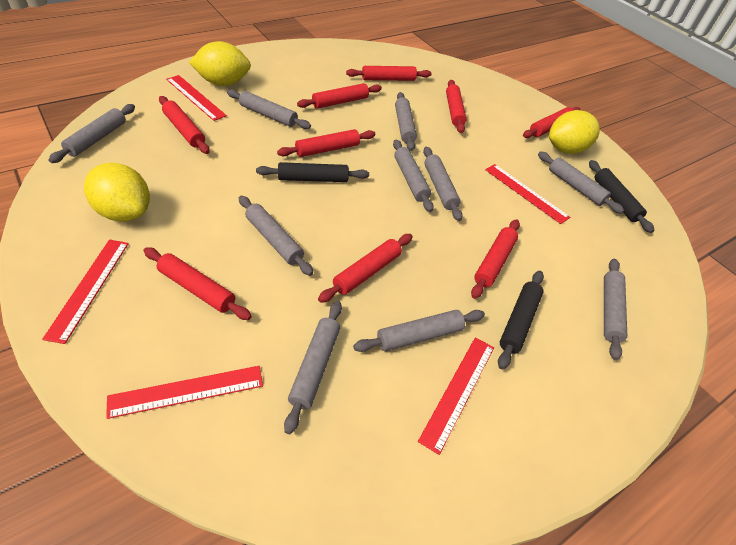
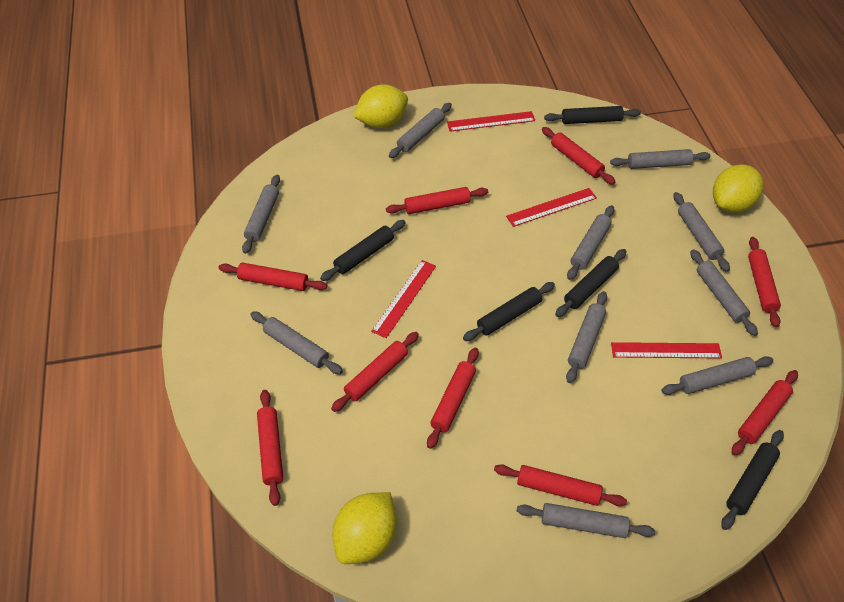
black rolling pin: 3 -> 5
red ruler: 5 -> 4

